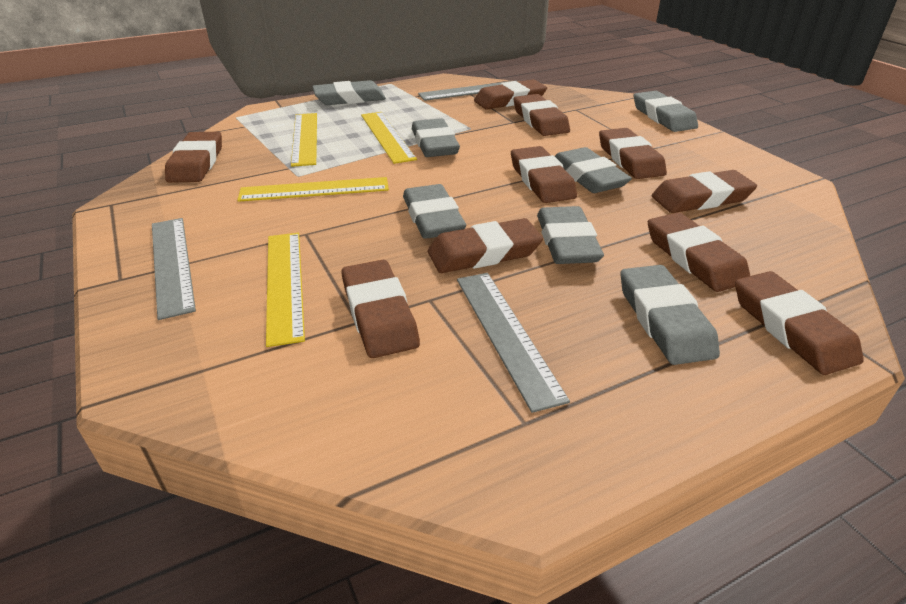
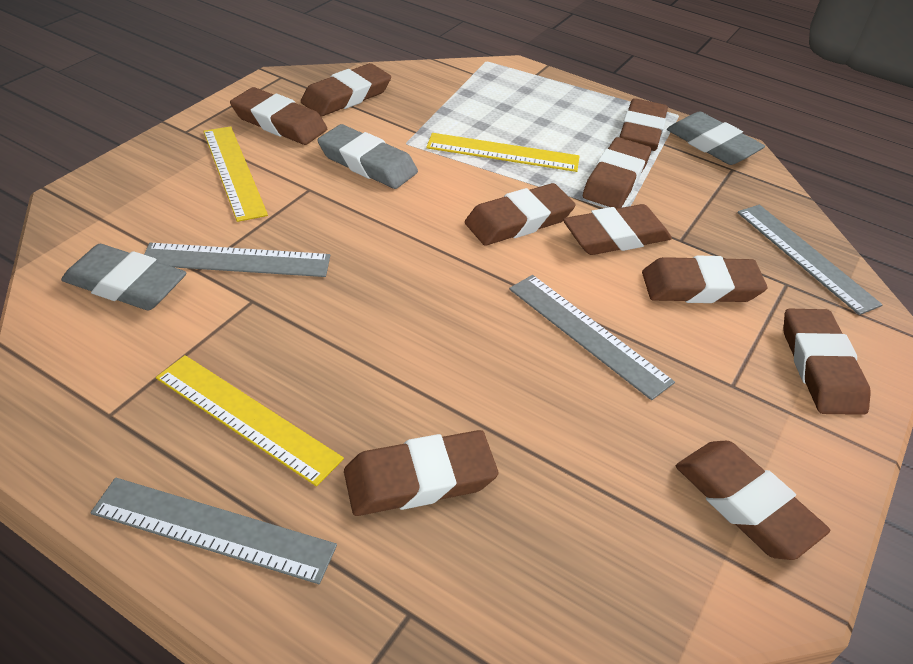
grey eraser: 7 -> 3
grey ruler: 3 -> 4
yellow ruler: 4 -> 3

